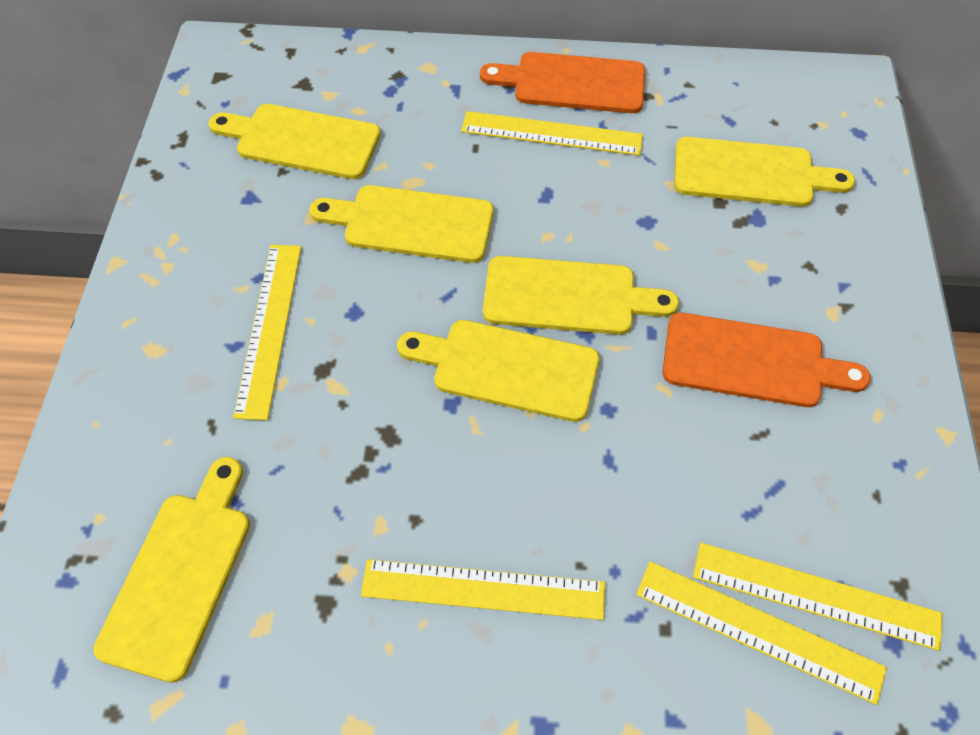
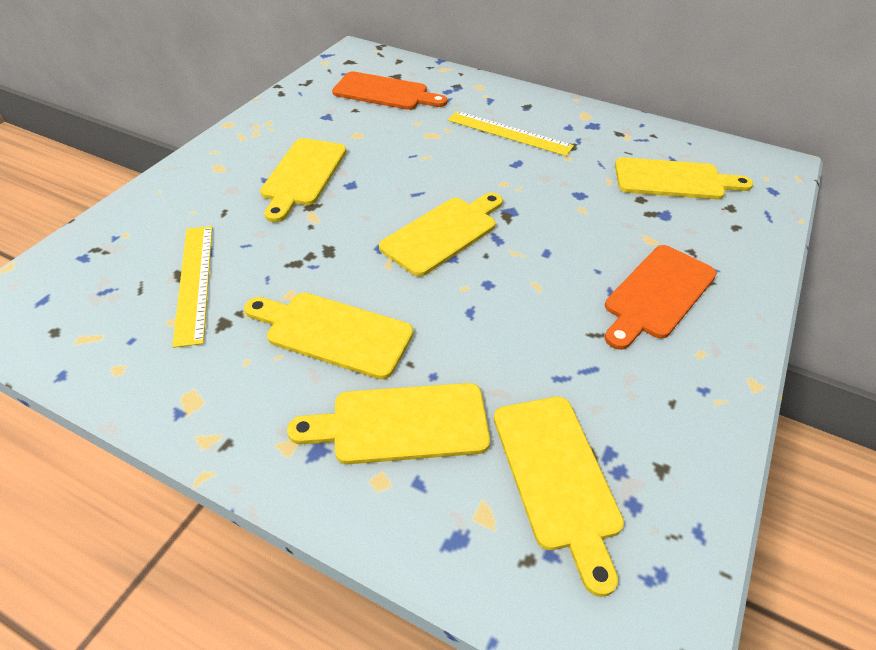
yellow ruler: 5 -> 2

